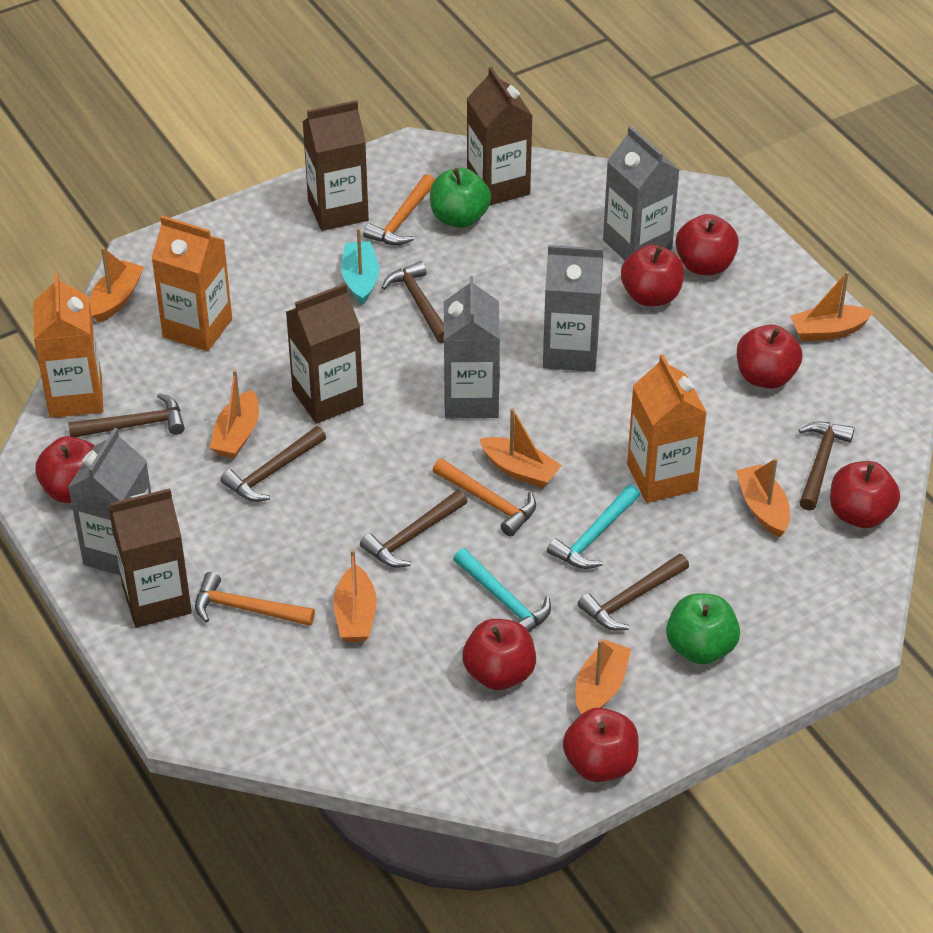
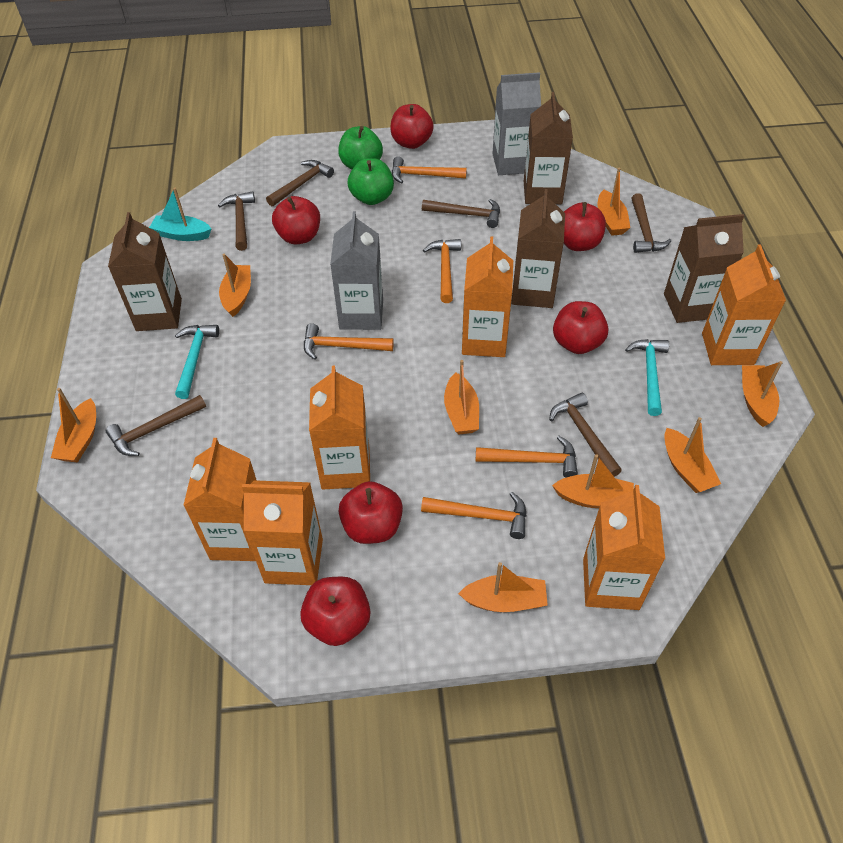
grey carton: 4 -> 2
orange boat: 7 -> 8
orange carton: 3 -> 6
orange hammer: 3 -> 5
red apple: 7 -> 6

